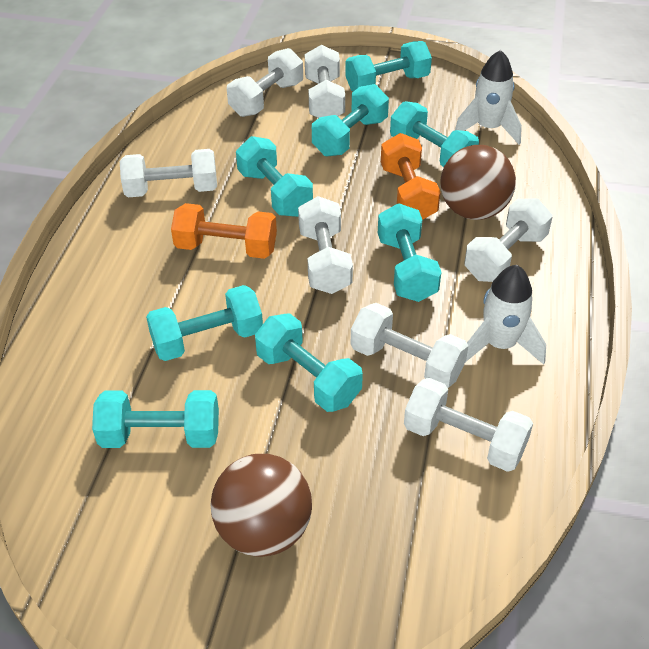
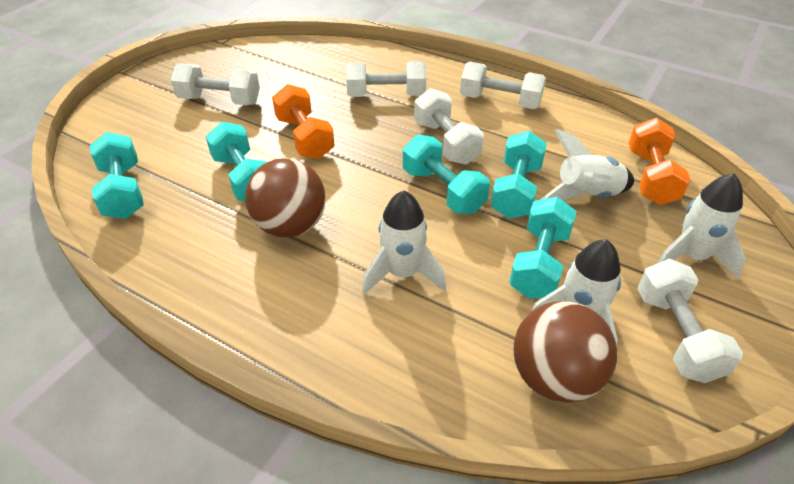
turquoise dumbbell: 8 -> 5
white dumbbell: 7 -> 5
white rocket: 2 -> 4

